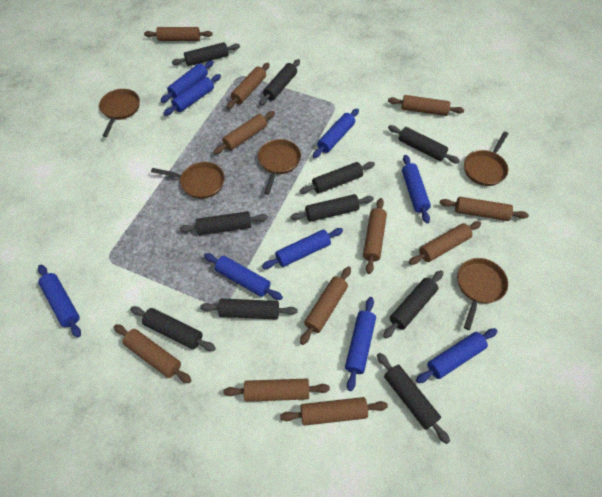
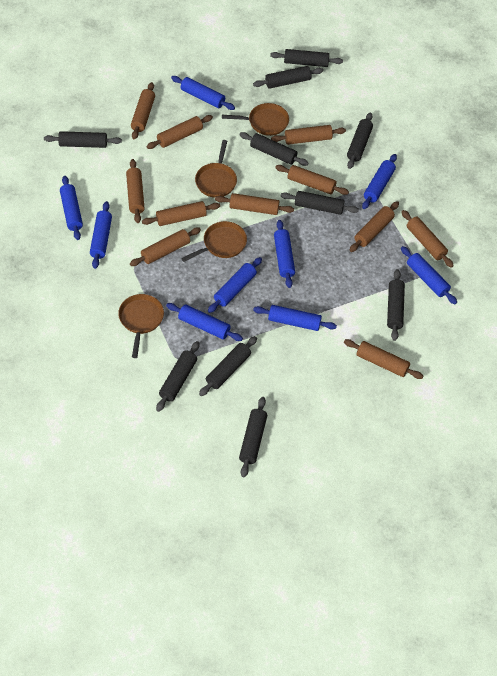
brown pan: 5 -> 4

